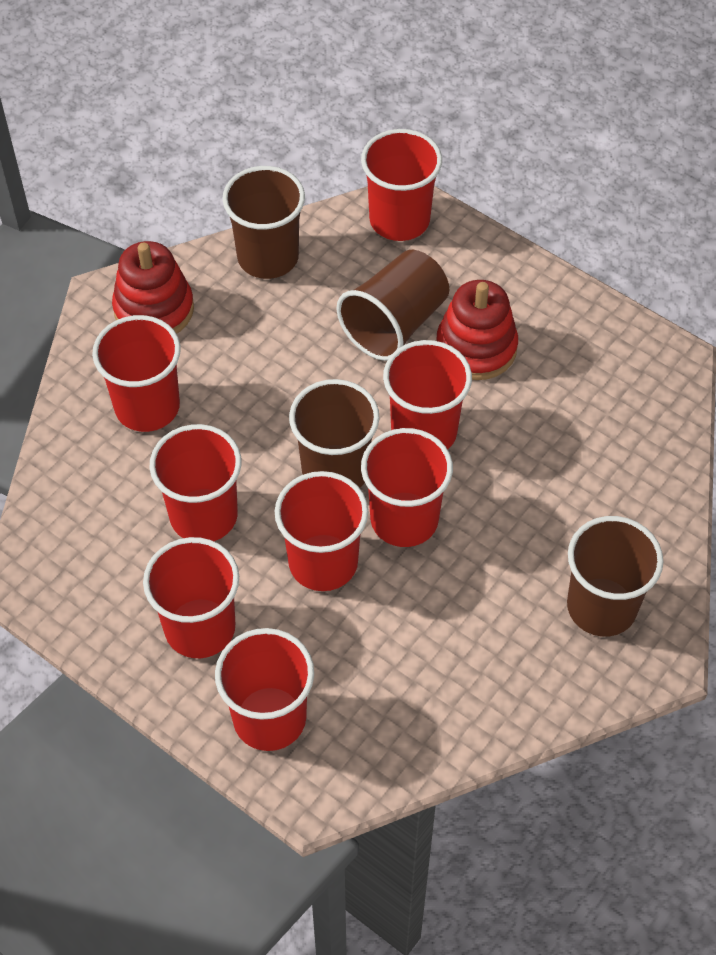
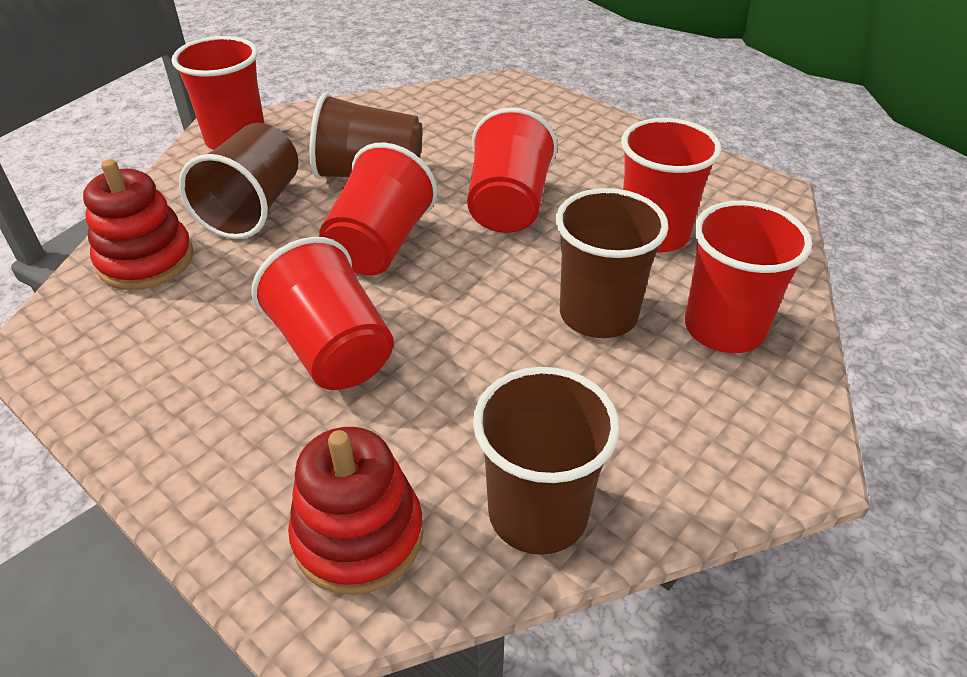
red cup: 8 -> 6

